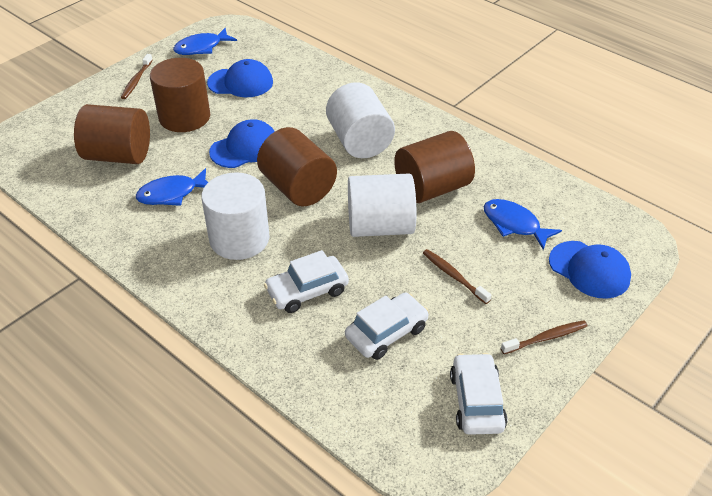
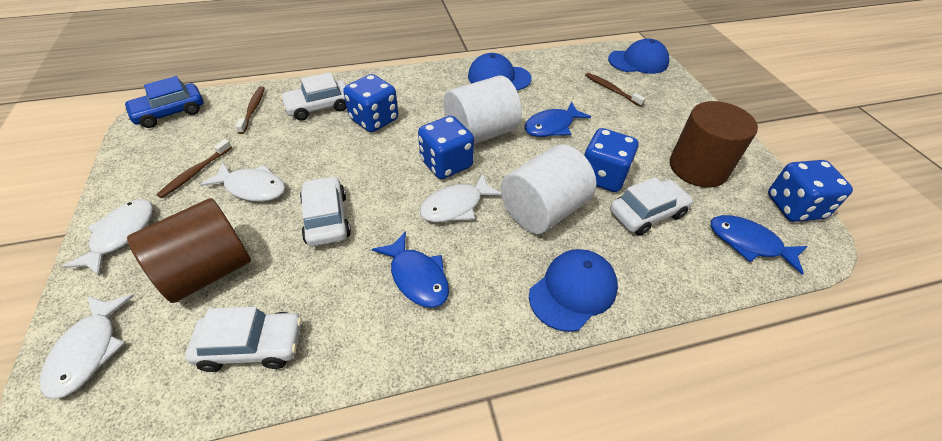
blue car: 0 -> 1
blue dice: 0 -> 4
brown cylinder: 4 -> 2
white car: 3 -> 4
white cylinder: 3 -> 2
white fish: 0 -> 4

